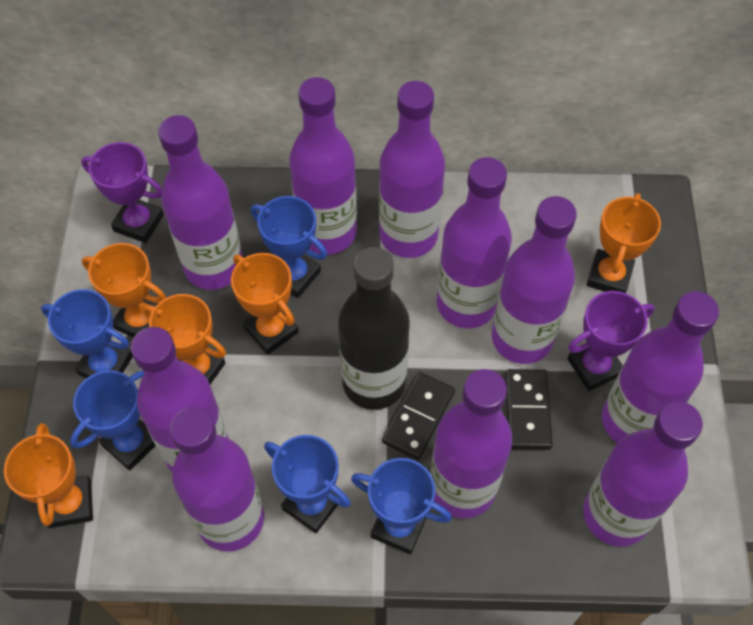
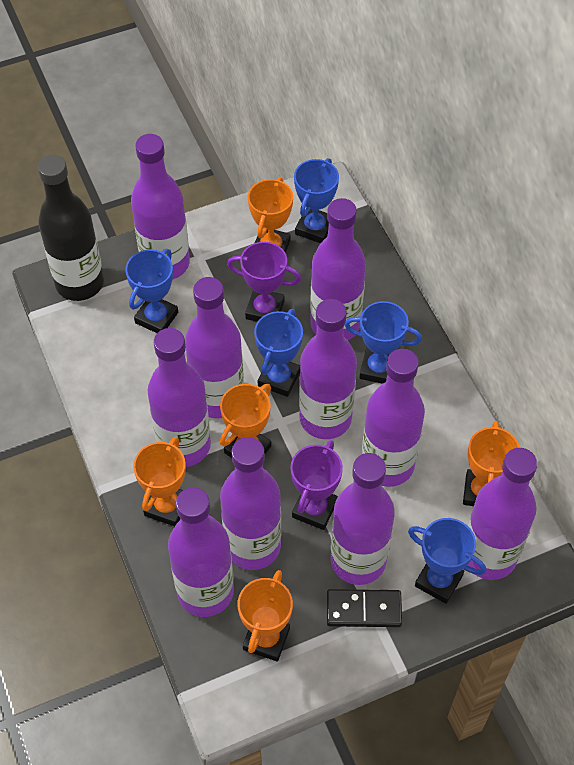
black domino: 2 -> 1

